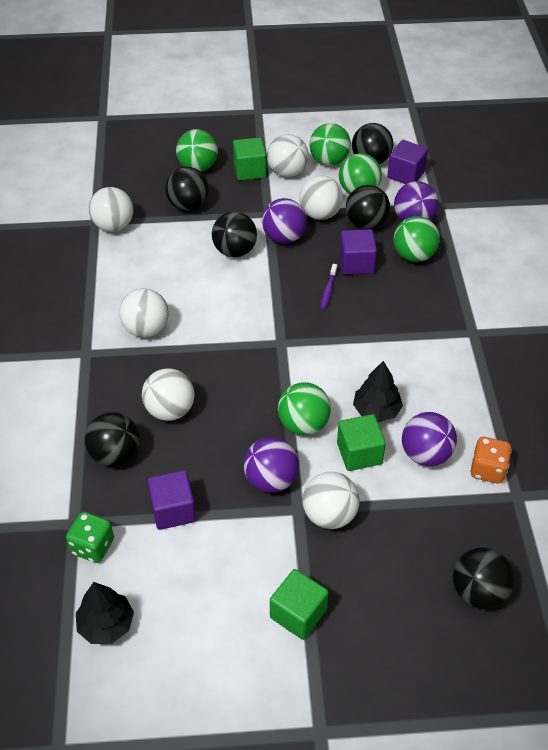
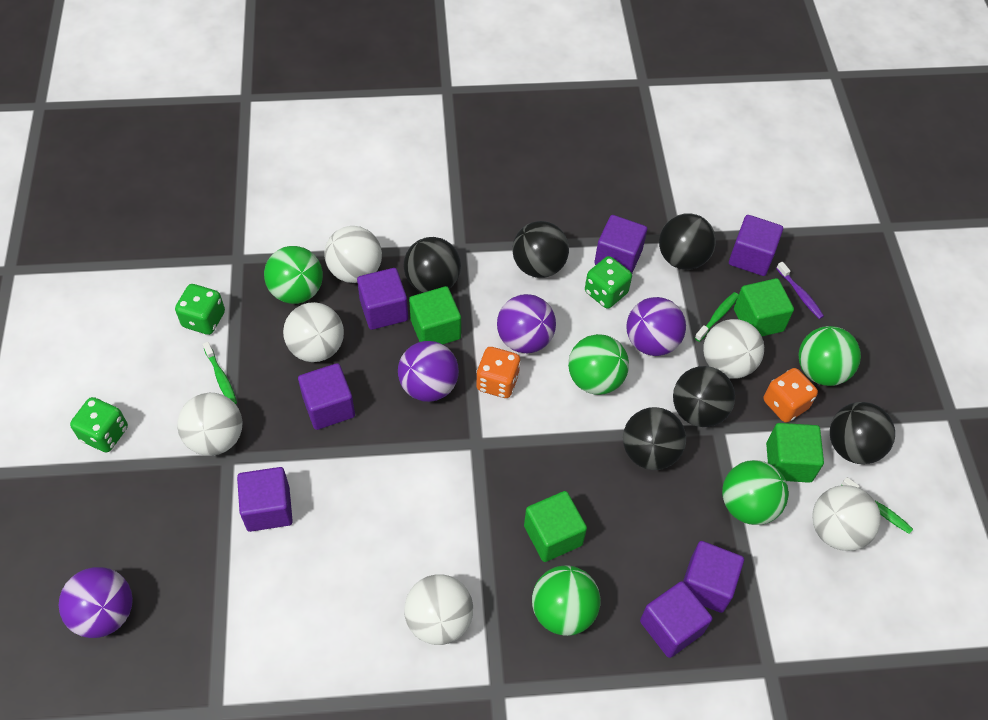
black tree: 2 -> 0
green cube: 3 -> 4
green dice: 1 -> 3
green toothbrush: 0 -> 3
orange dice: 1 -> 2
purple cube: 3 -> 7

